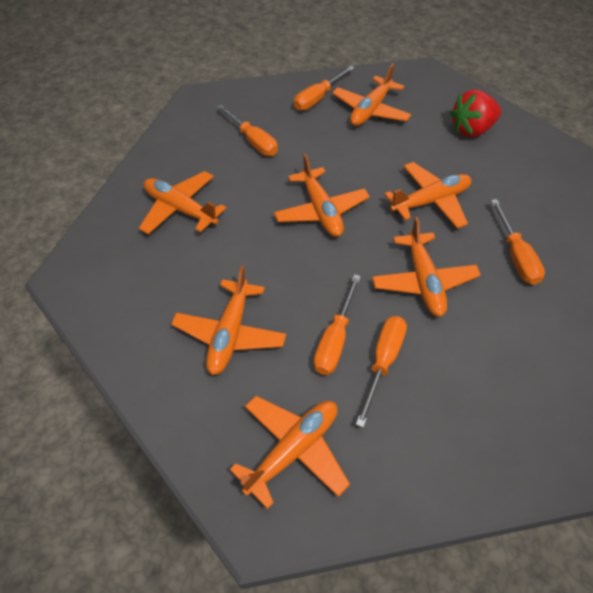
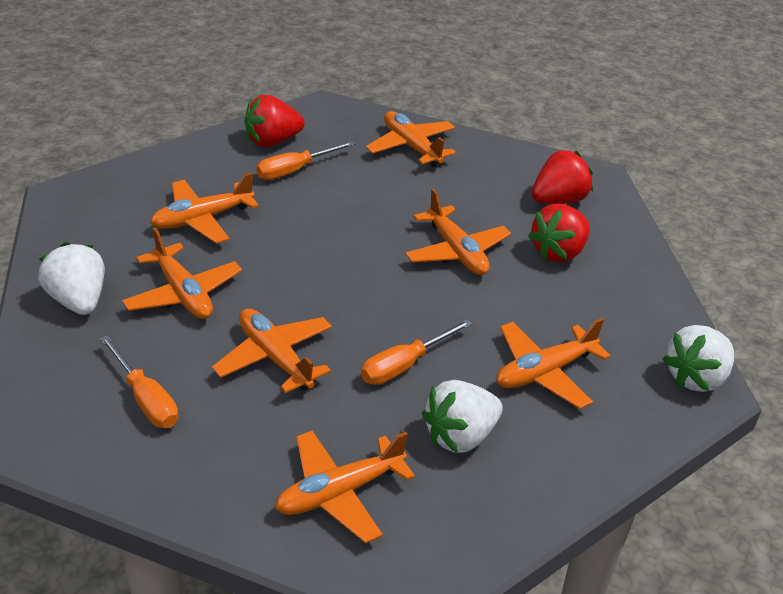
orange screwdriver: 5 -> 3
red strawberry: 1 -> 3
white strawberry: 0 -> 3

